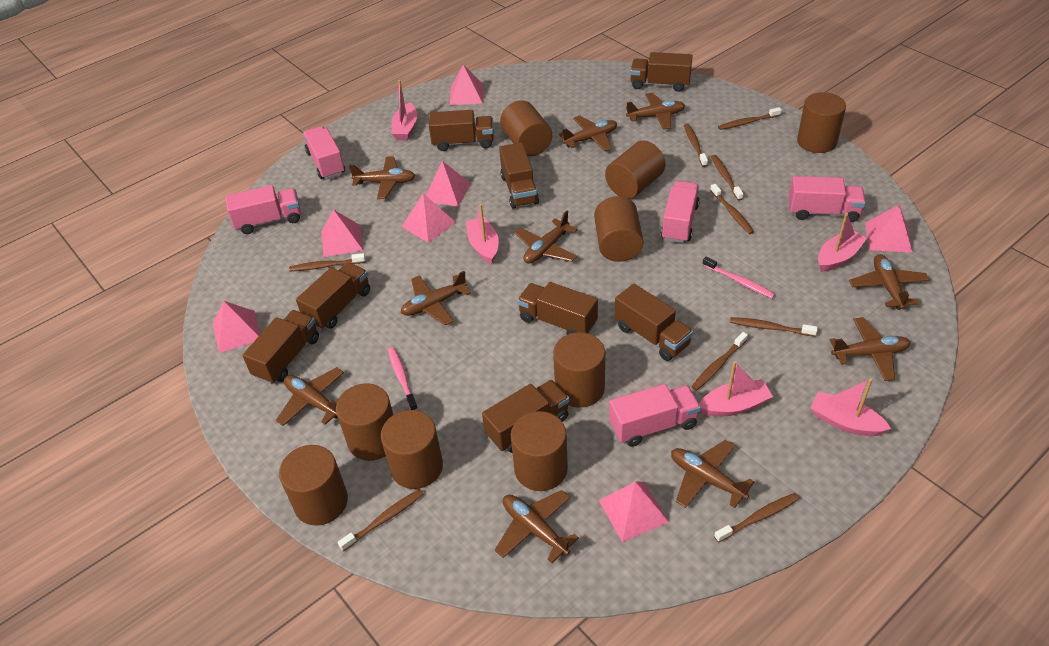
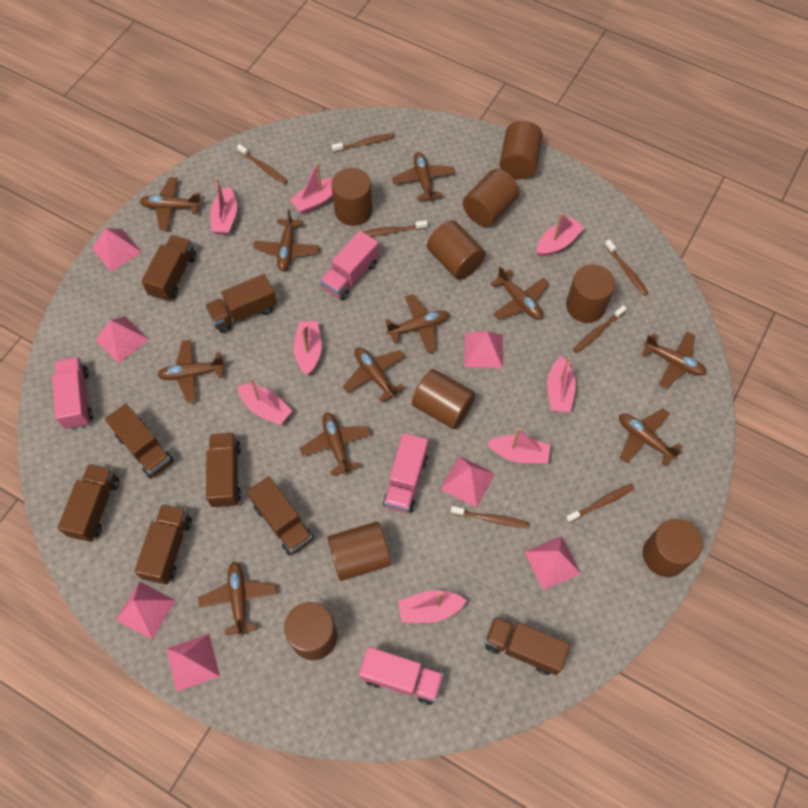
brown plane: 10 -> 11
brown toothbrush: 9 -> 7
pink boat: 5 -> 8
pink toothbrush: 2 -> 0
pink truck: 5 -> 4

